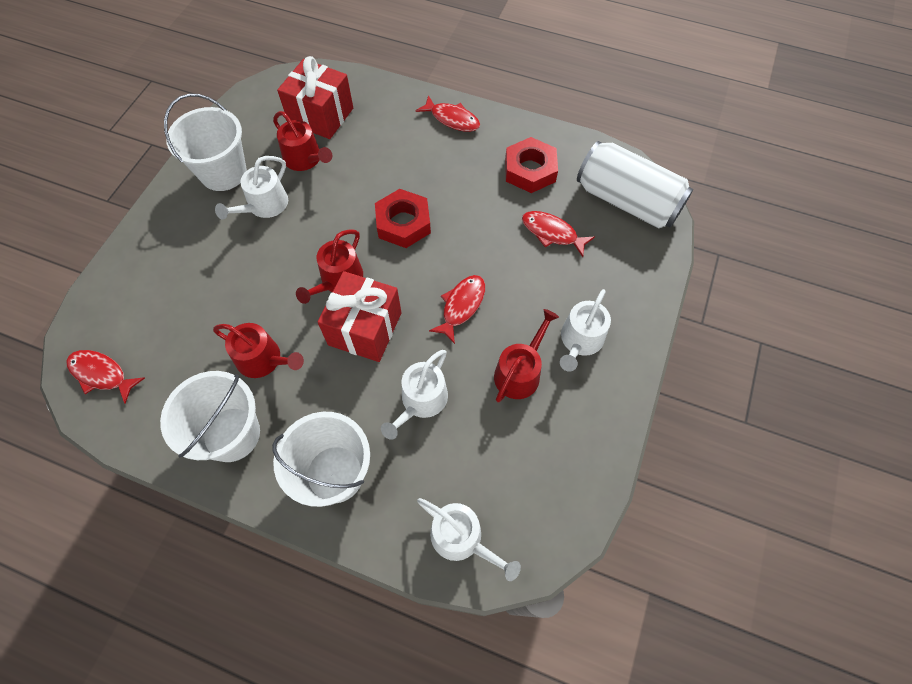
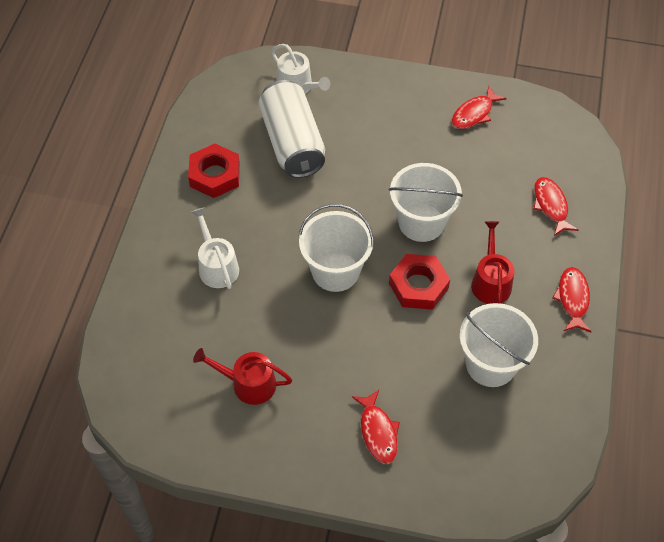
red gift: 2 -> 0
red watering can: 4 -> 2
white watering can: 4 -> 2

